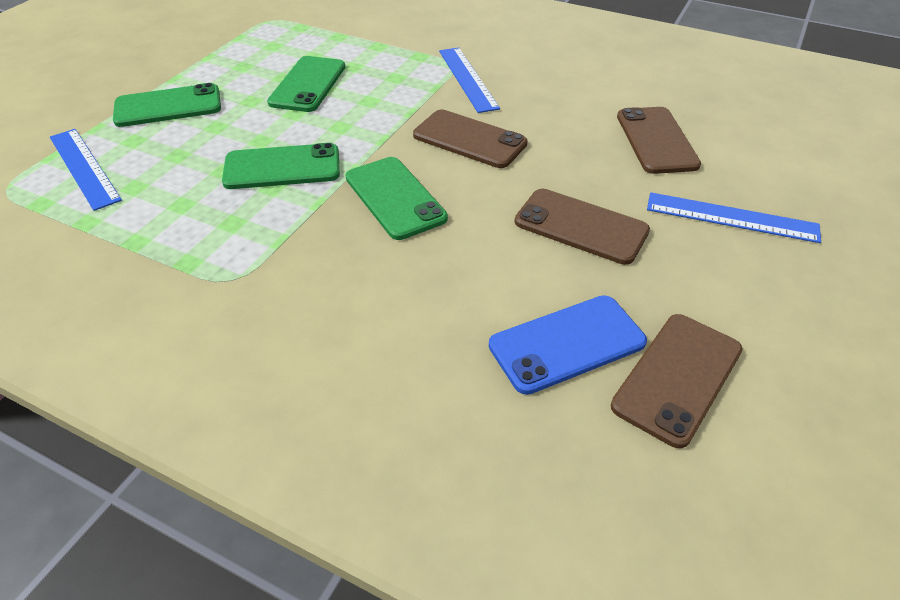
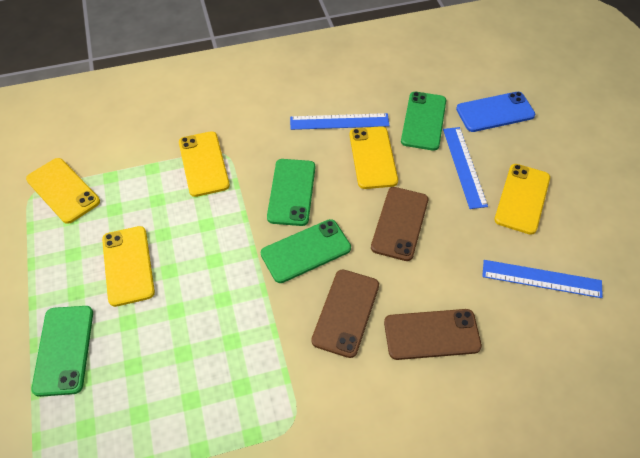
brown phone: 4 -> 3
yellow phone: 0 -> 5

